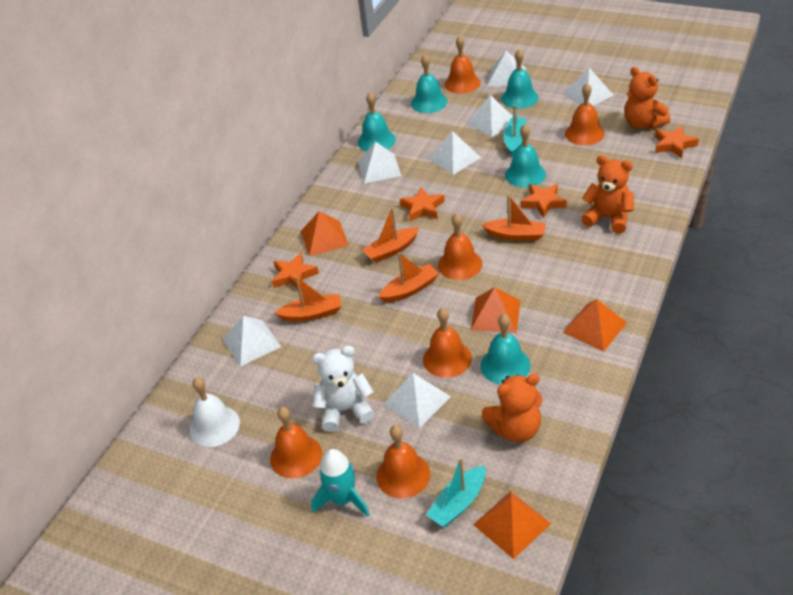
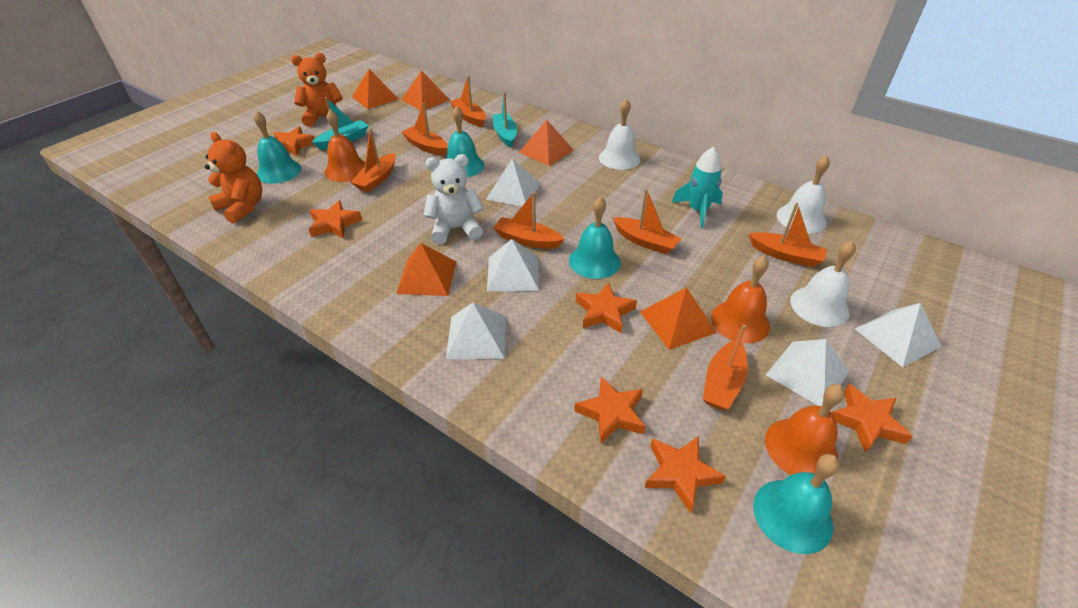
orange bell: 6 -> 3
orange boat: 4 -> 7
orange pyramid: 4 -> 5
orange star: 4 -> 6
orange teddy bear: 3 -> 2
turquoise bell: 5 -> 4
white bell: 1 -> 3
white pyramid: 7 -> 5

